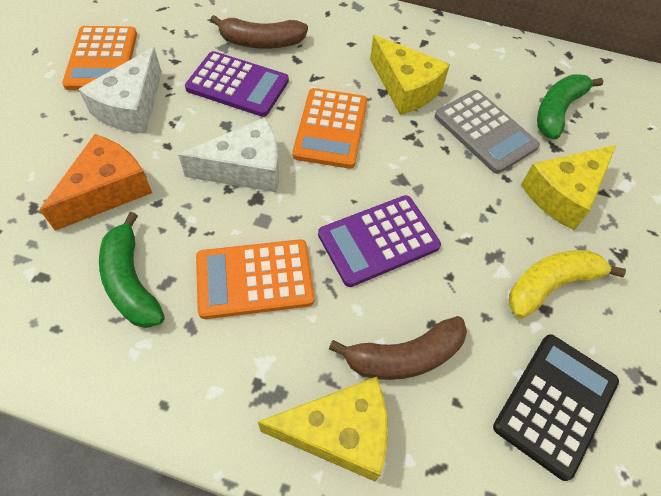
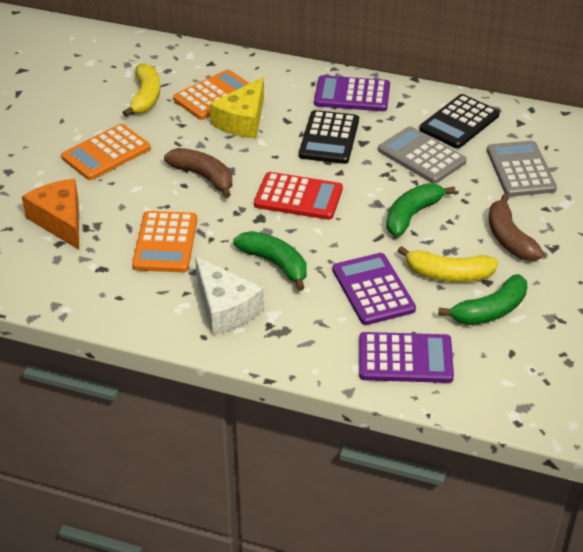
black calculator: 1 -> 2
green banana: 2 -> 3
grey calculator: 1 -> 2
purple calculator: 2 -> 3
red calculator: 0 -> 1
white cheese: 2 -> 1
yellow banana: 1 -> 2
yellow cheese: 3 -> 1

